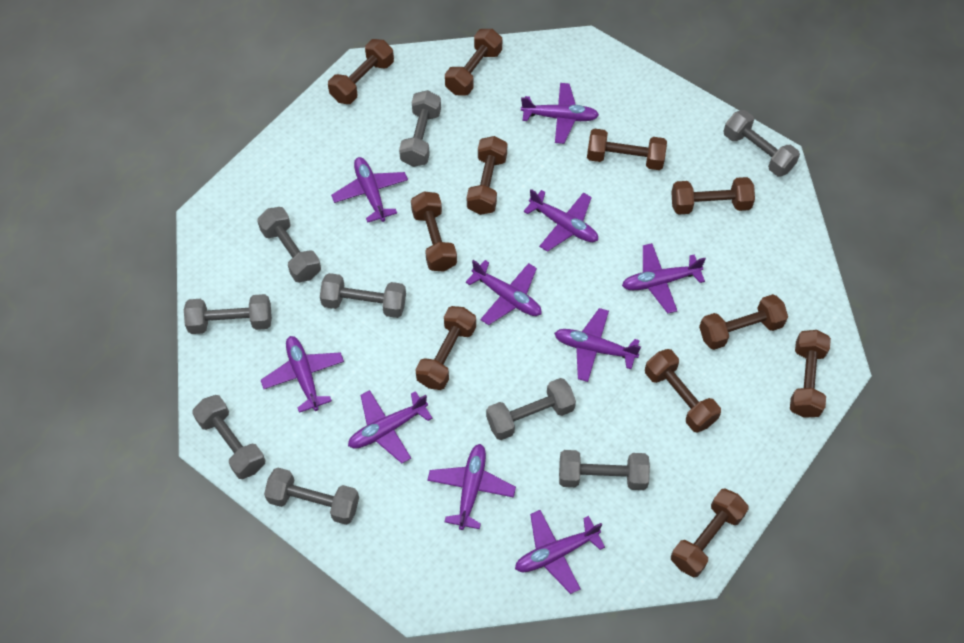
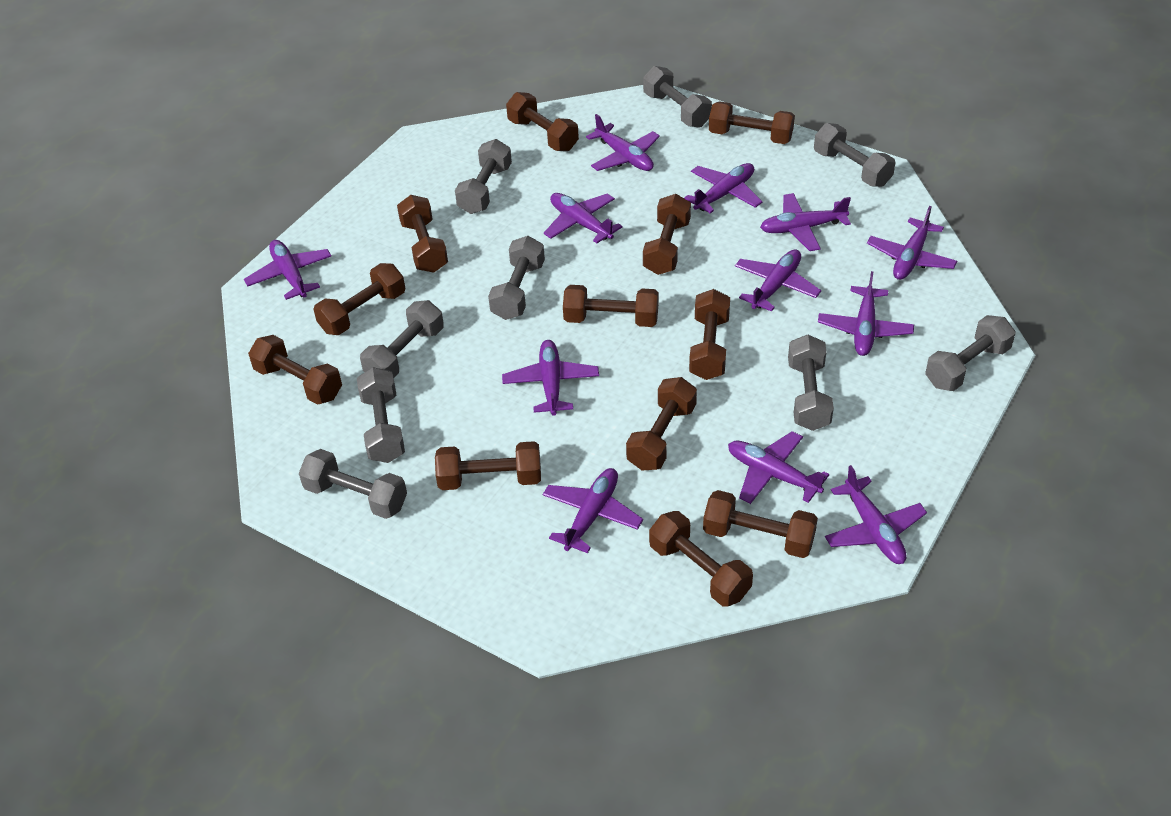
brown dumbbell: 11 -> 12
purple plane: 10 -> 12

